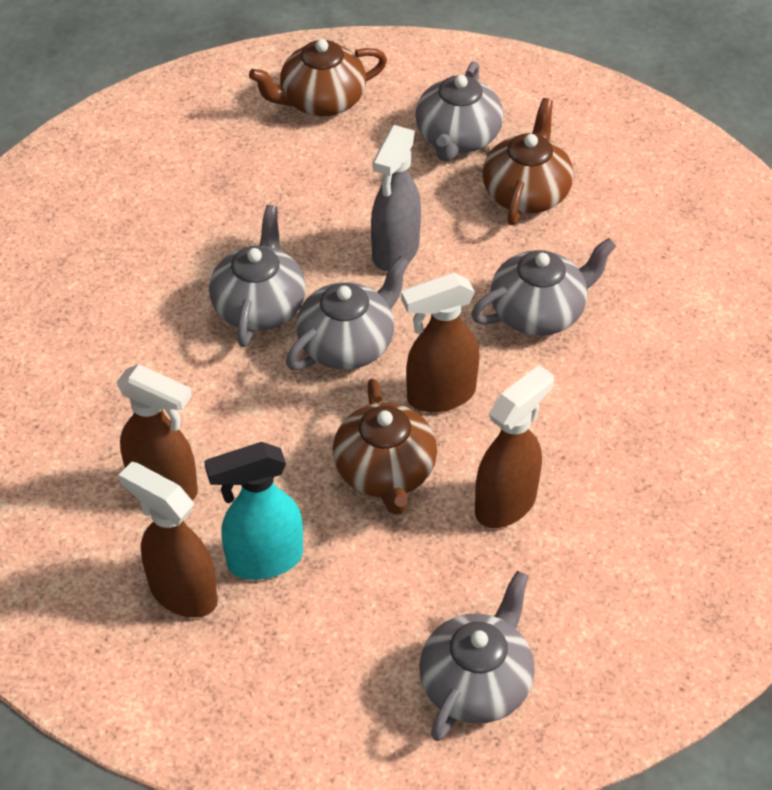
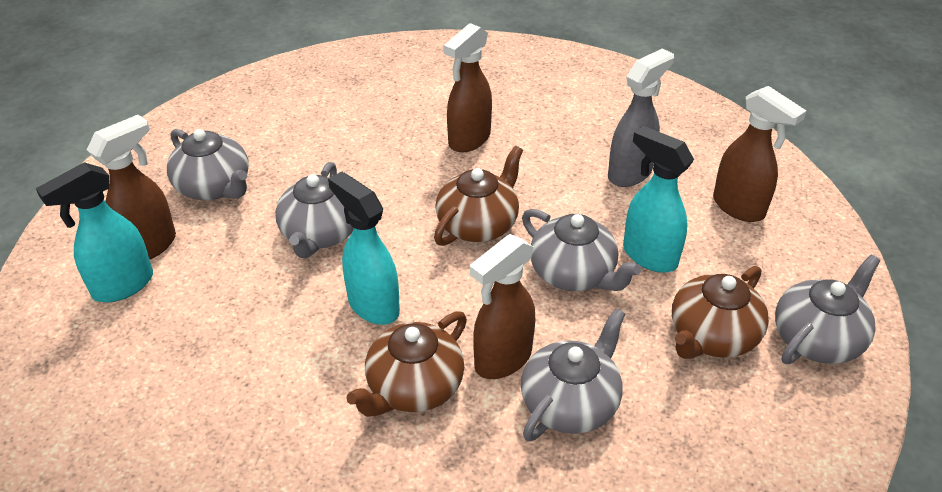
turquoise spray bottle: 1 -> 3

